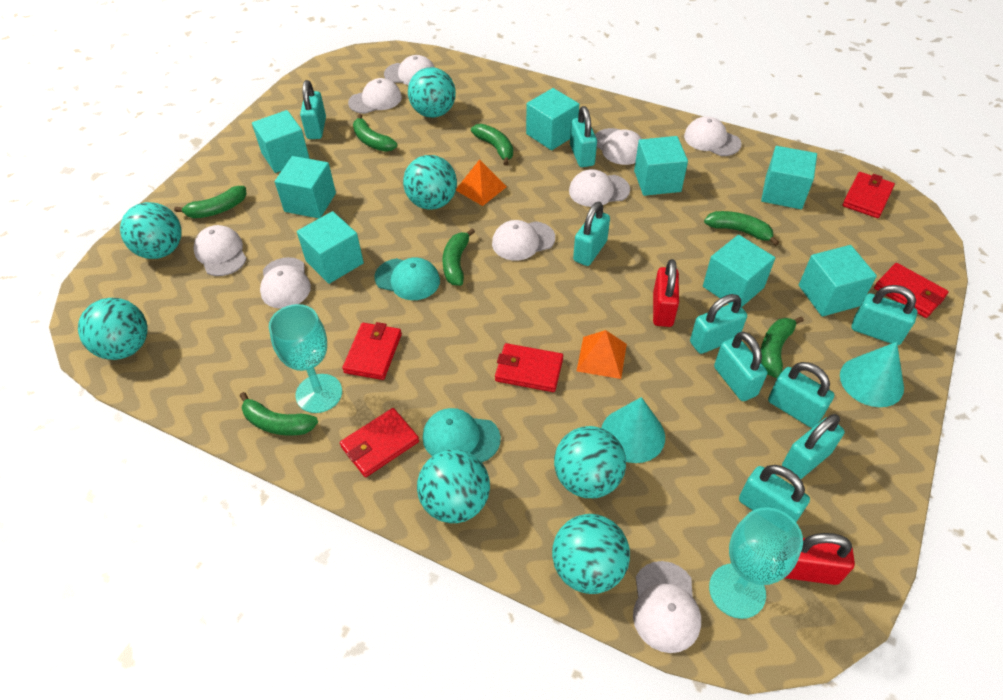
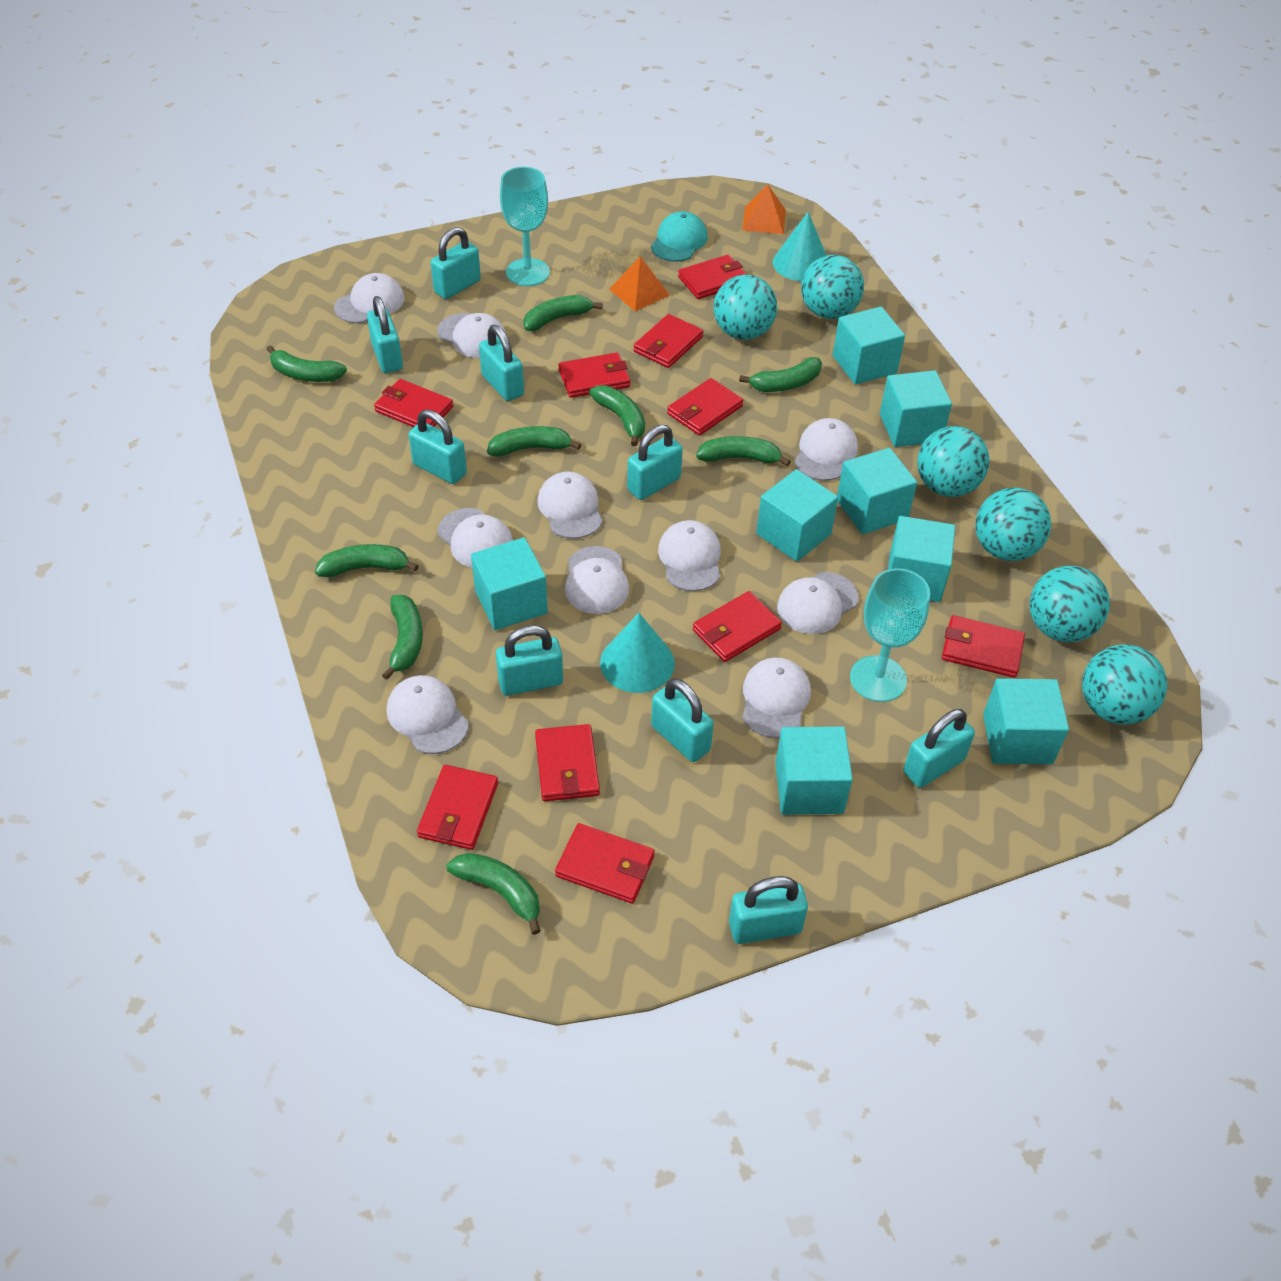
green banana: 7 -> 9
red padlock: 2 -> 0
red wallet: 5 -> 10
turquoise ball: 7 -> 6
turquoise cap: 2 -> 1
white cap: 9 -> 10

